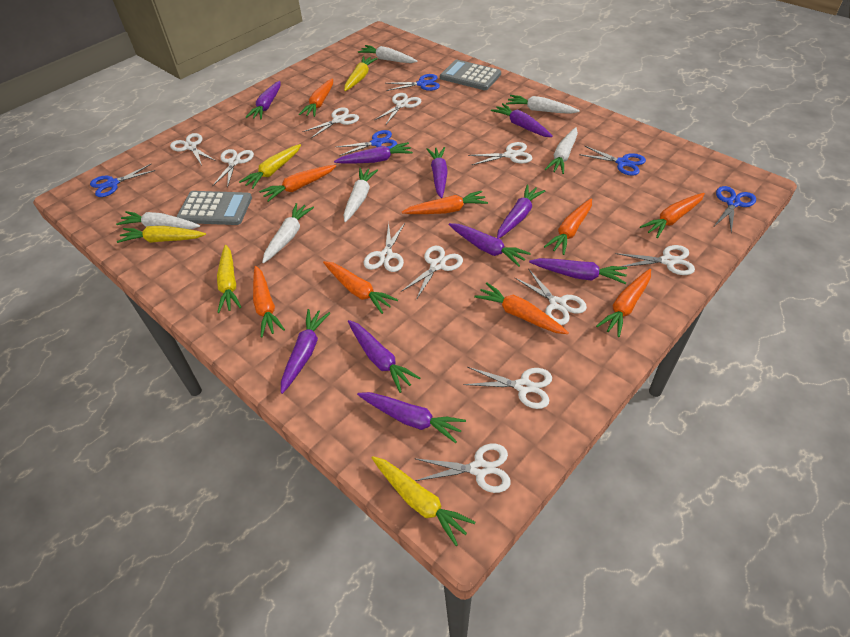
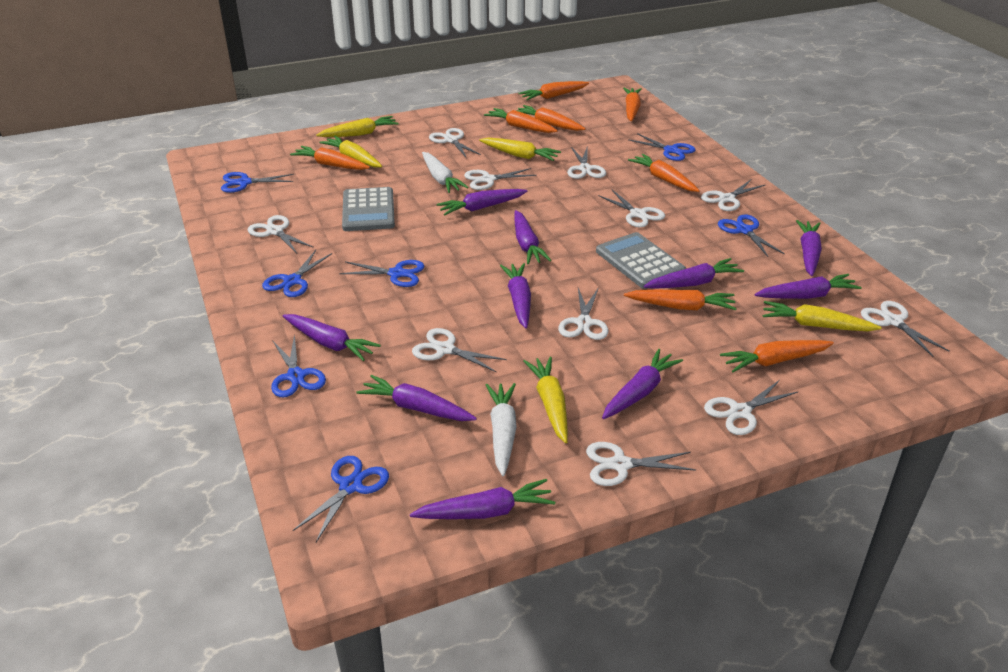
blue scissors: 5 -> 7
orange carrot: 9 -> 8
white carrot: 6 -> 2

